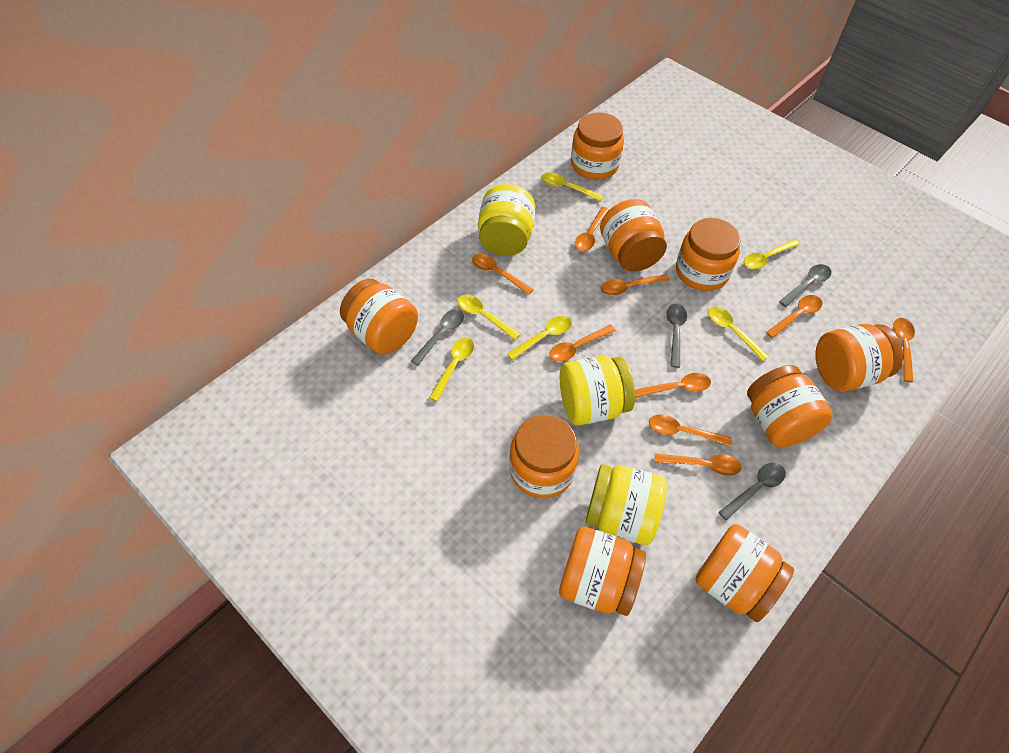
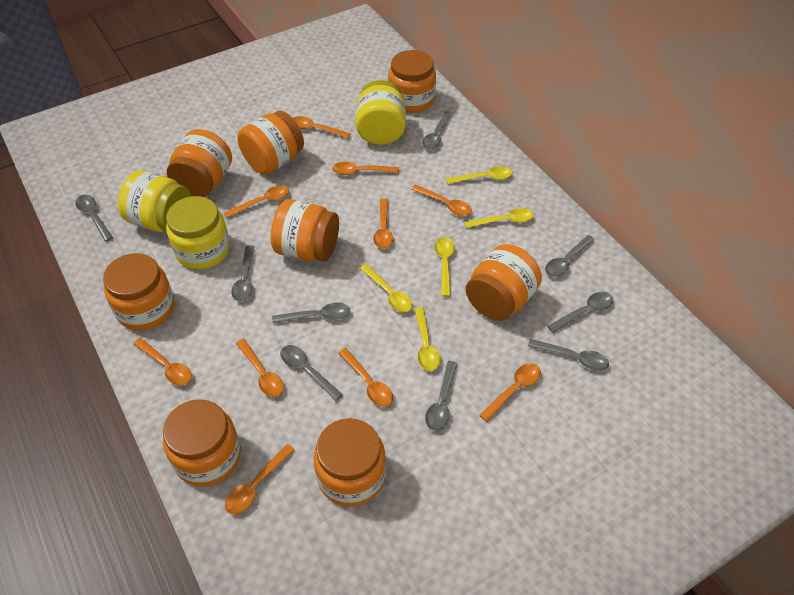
grey spoon: 4 -> 9
orange jar: 9 -> 8
orange spoon: 9 -> 10
yellow spoon: 6 -> 5

